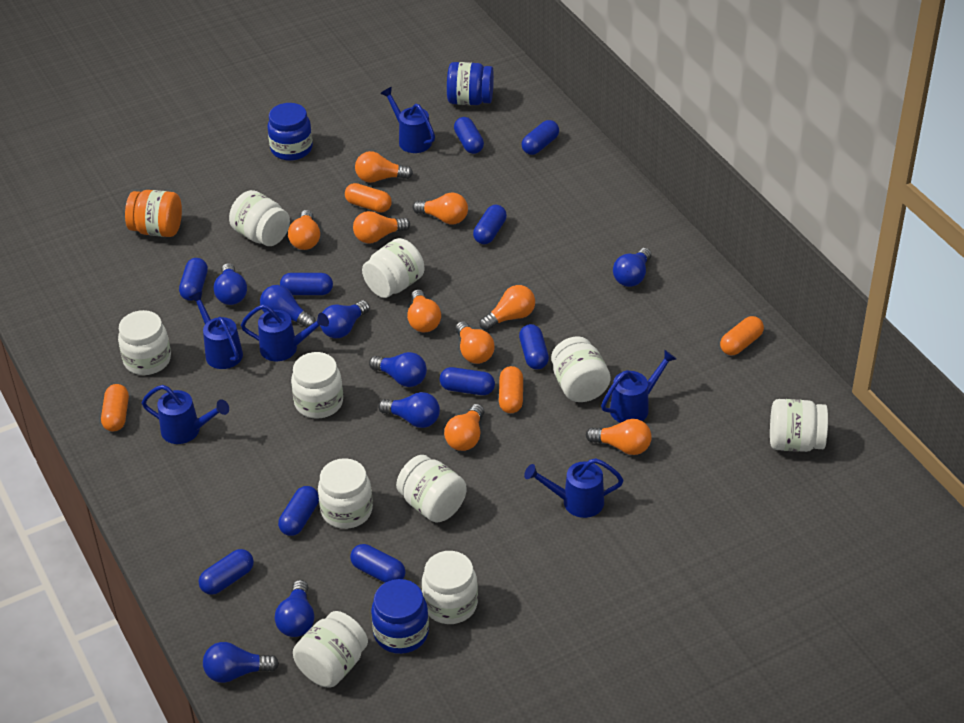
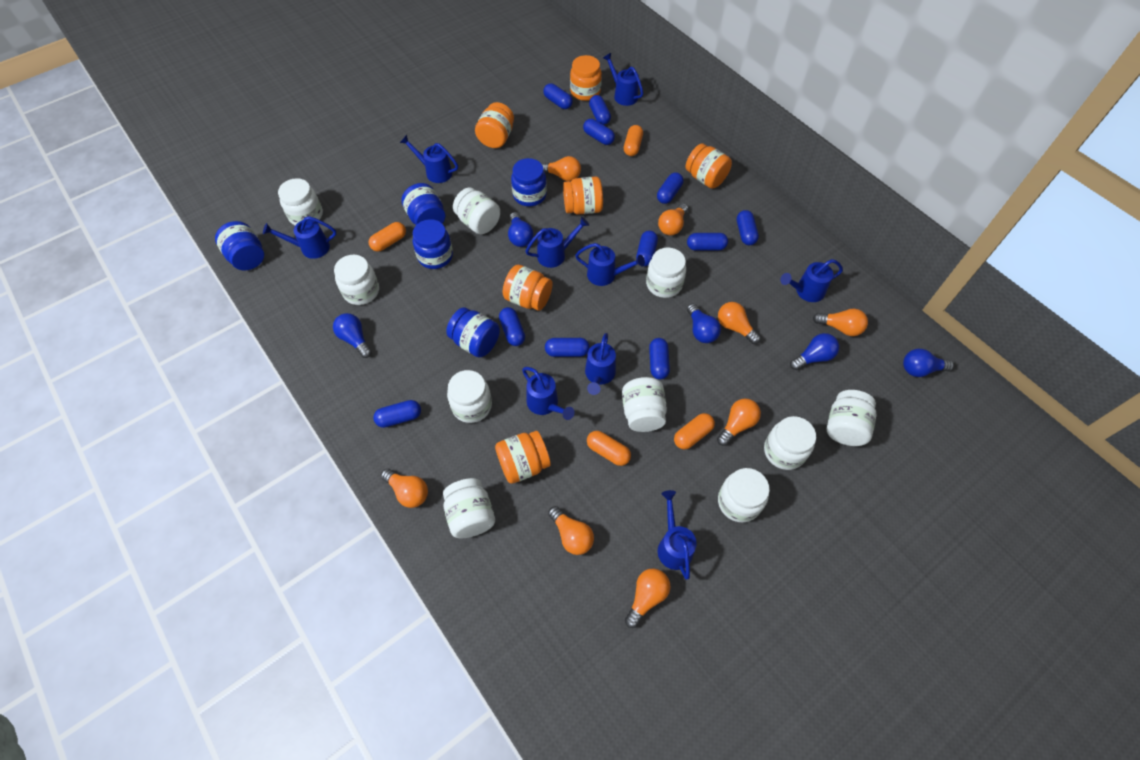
blue capsule: 10 -> 11
blue jar: 3 -> 5
blue light bulb: 8 -> 5
blue watering can: 6 -> 9
orange jar: 1 -> 6
orange light bulb: 9 -> 8

